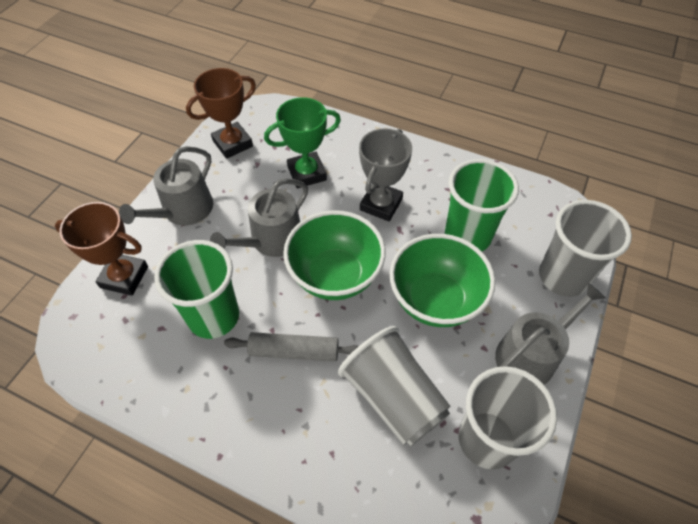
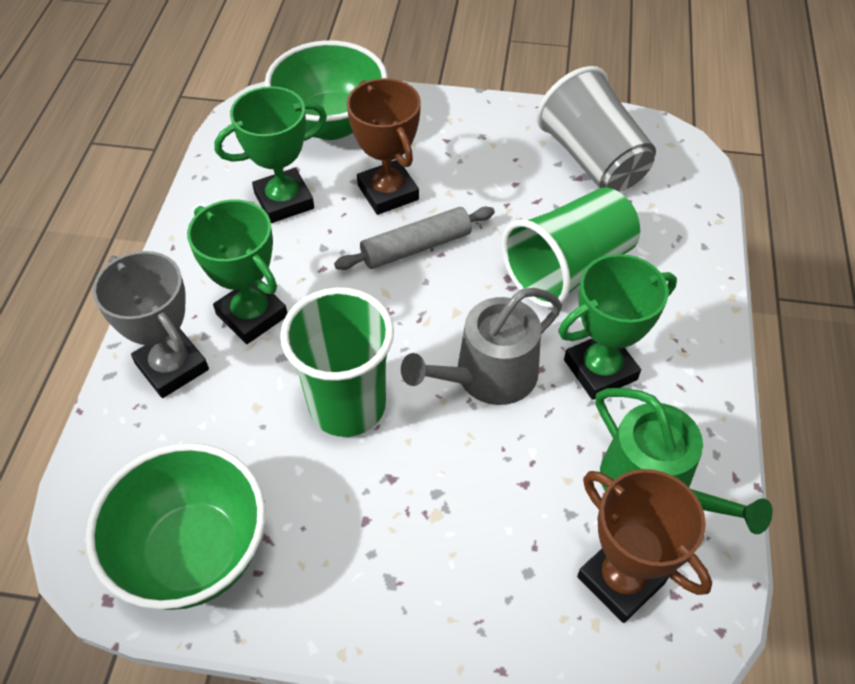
green trophy: 1 -> 3
green watering can: 0 -> 1
grey cup: 3 -> 1
grey watering can: 3 -> 1

